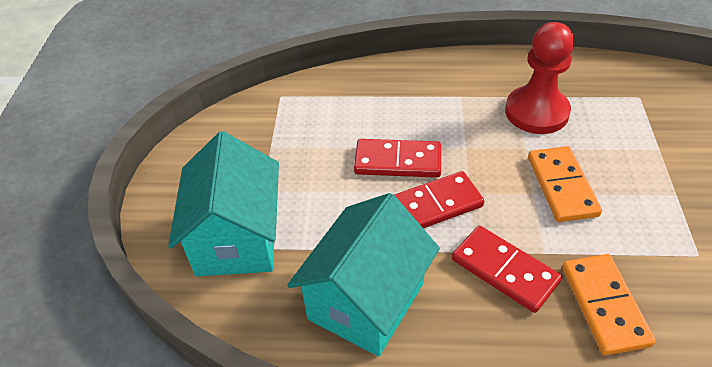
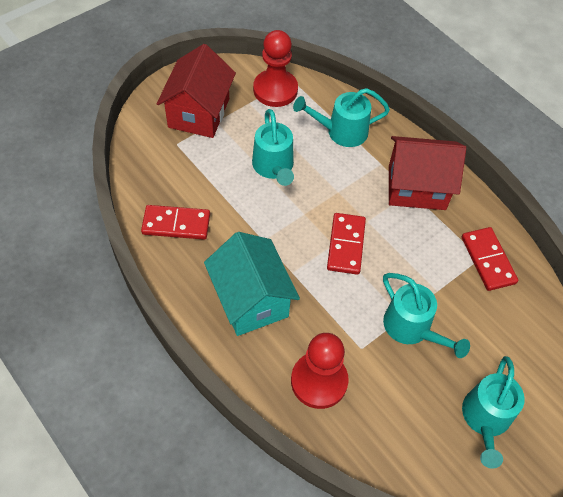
orange domino: 2 -> 0
red house: 0 -> 2
red pawn: 1 -> 2
turquoise house: 2 -> 1
turquoise watering can: 0 -> 4

